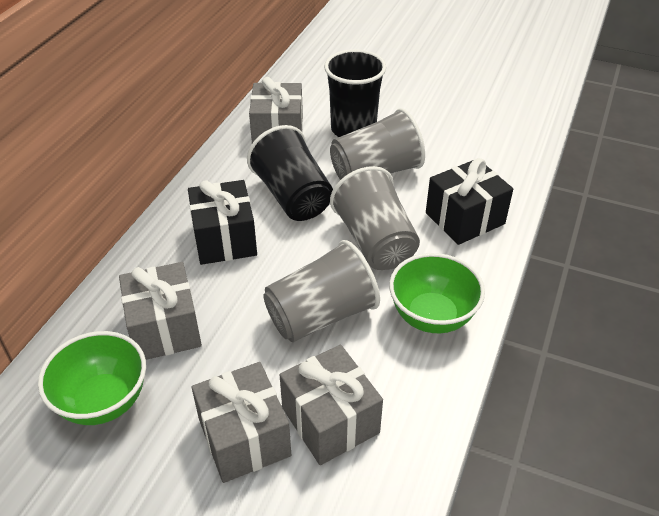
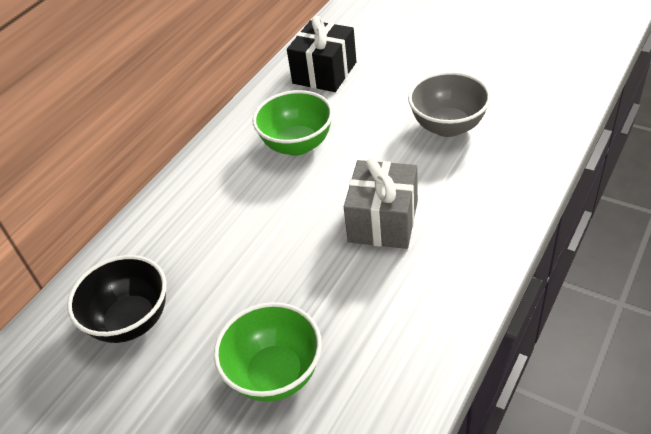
black bowl: 0 -> 1
black cup: 2 -> 0
black gift: 2 -> 1
grey bowl: 0 -> 1
grey cup: 3 -> 0
grey gift: 4 -> 1

